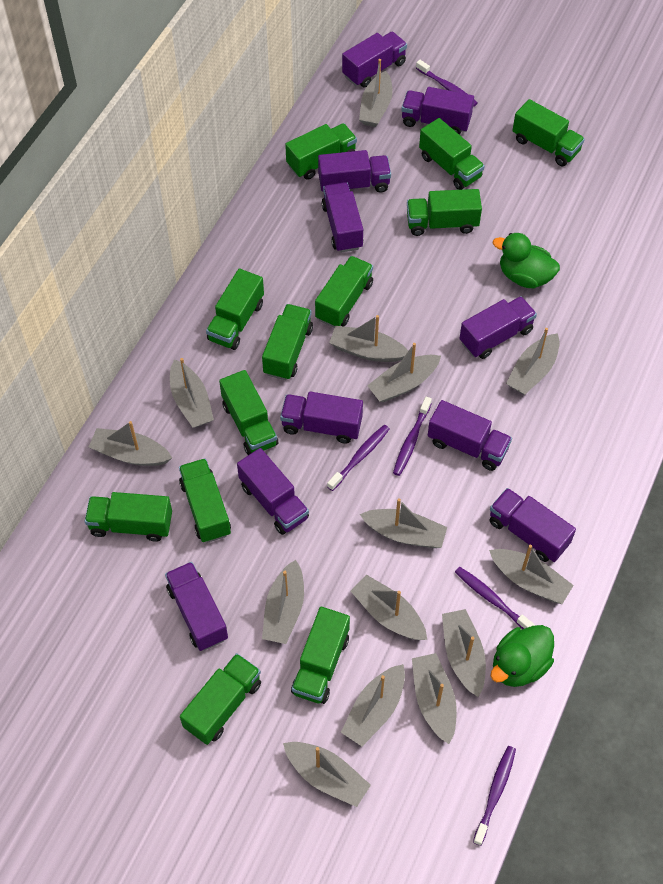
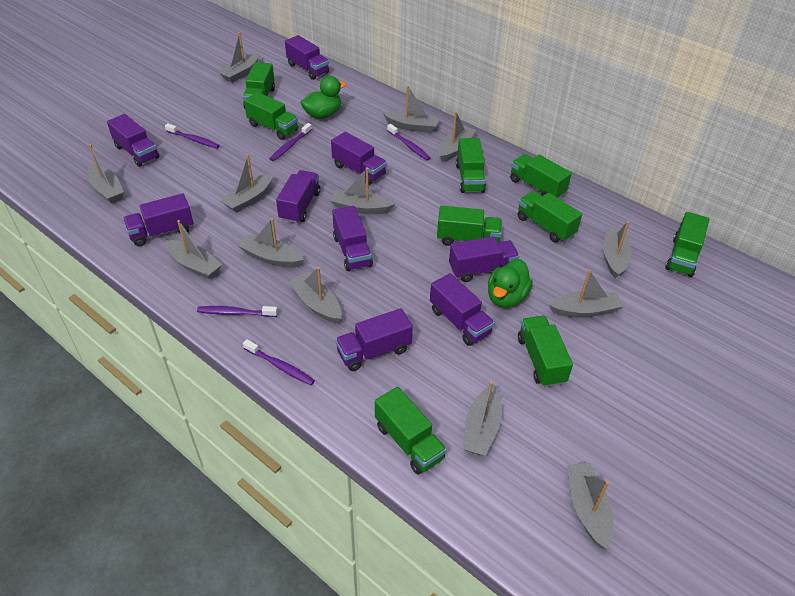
green truck: 12 -> 9
grey boat: 14 -> 13
purple truck: 10 -> 9

